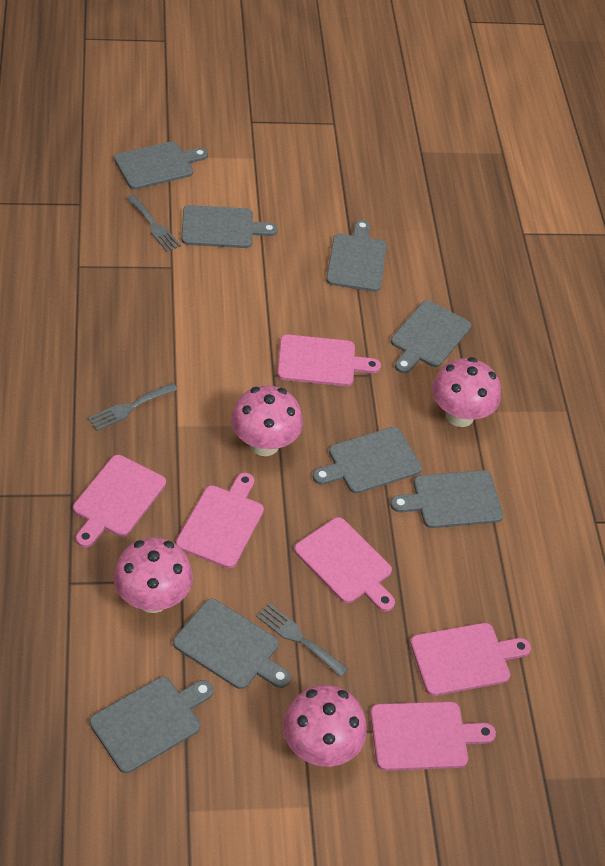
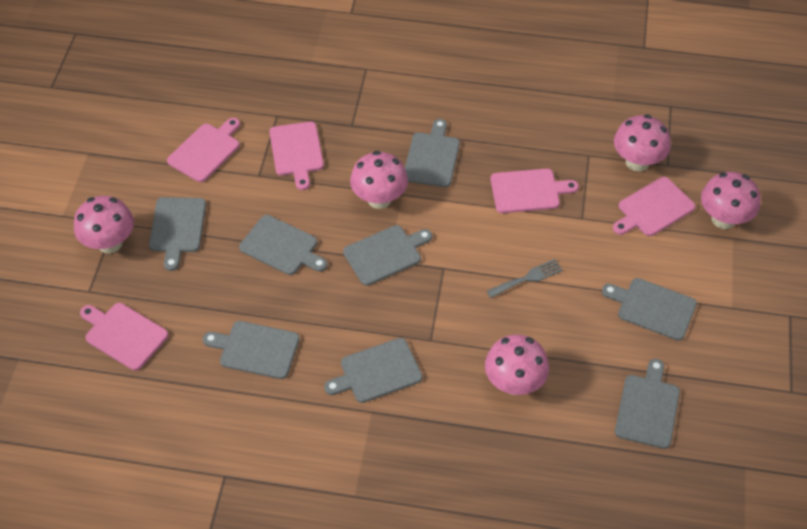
grey fork: 3 -> 1
pink cutting board: 6 -> 5
pink mushroom: 4 -> 5

